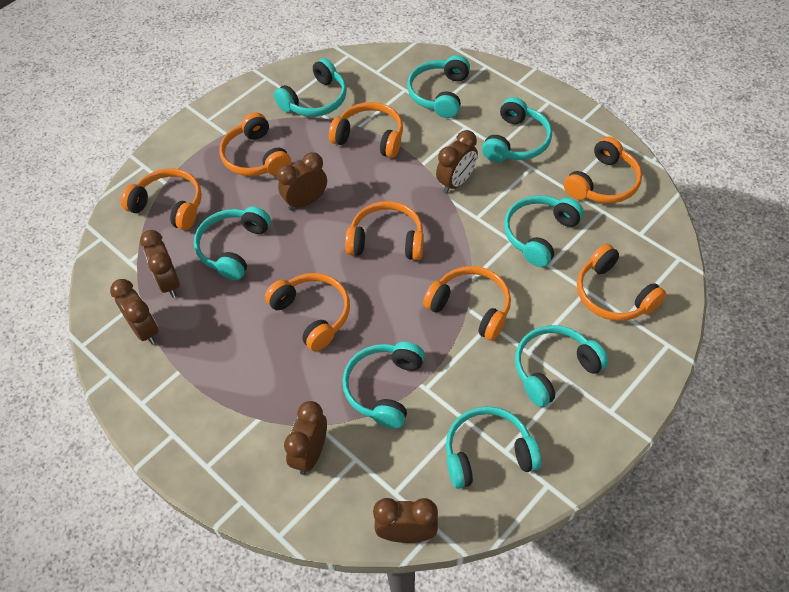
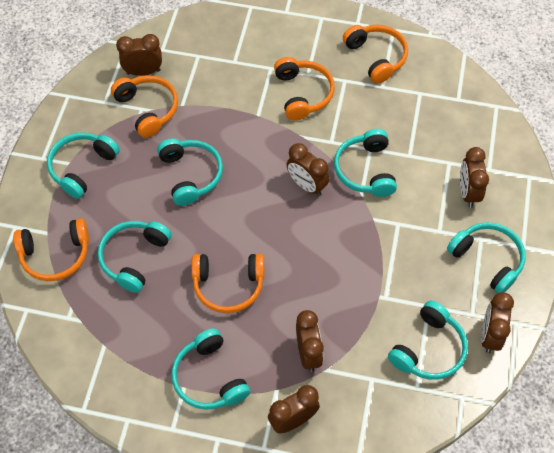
orange headphones: 8 -> 5
turquoise headphones: 8 -> 7

